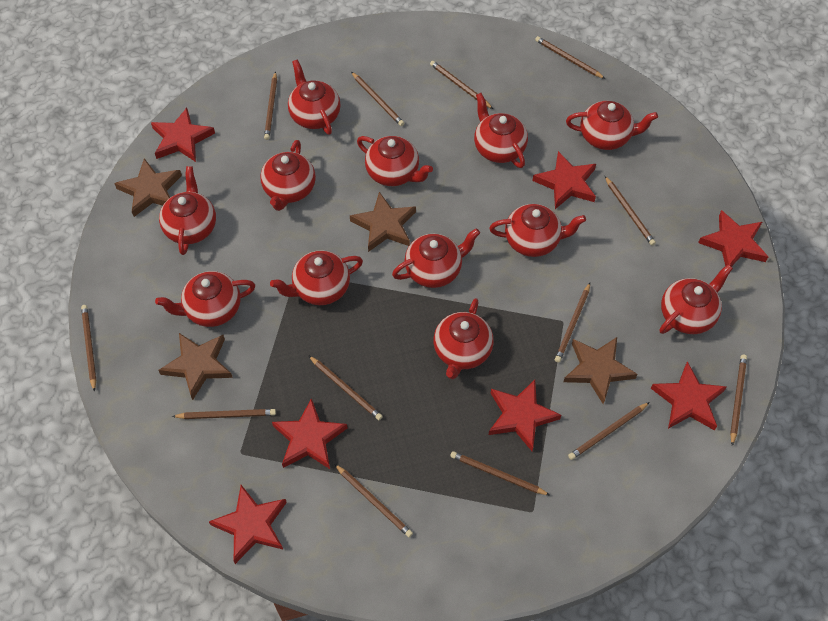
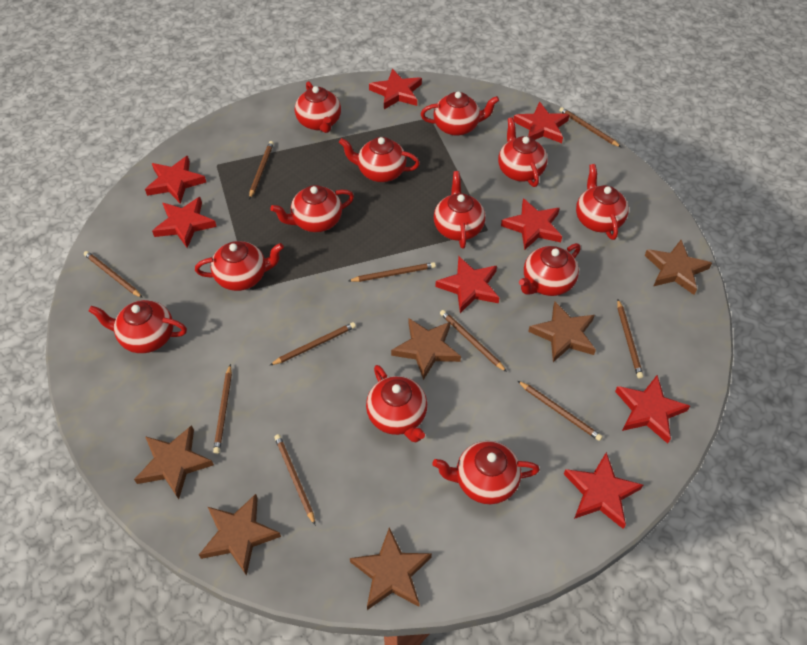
brown pencil: 13 -> 10
brown star: 4 -> 6
red star: 7 -> 8

